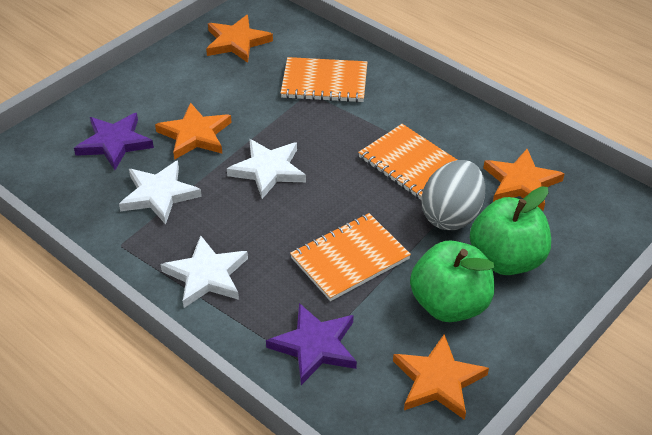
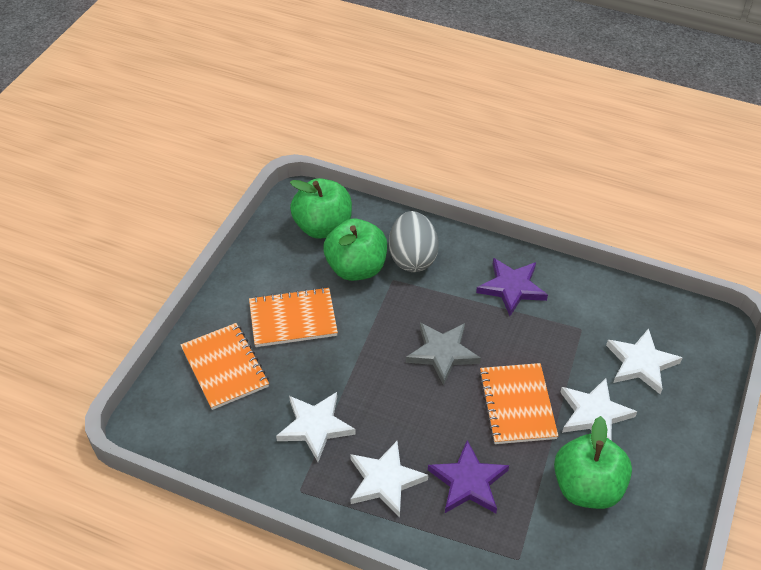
green apple: 2 -> 3
grey star: 0 -> 1
orange star: 4 -> 0
white star: 3 -> 4

